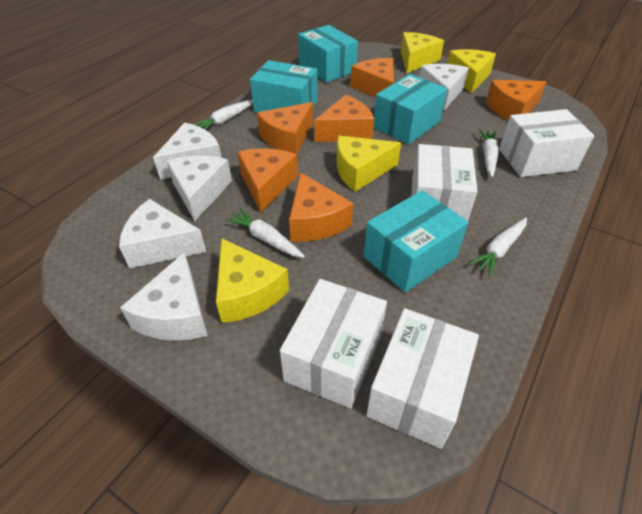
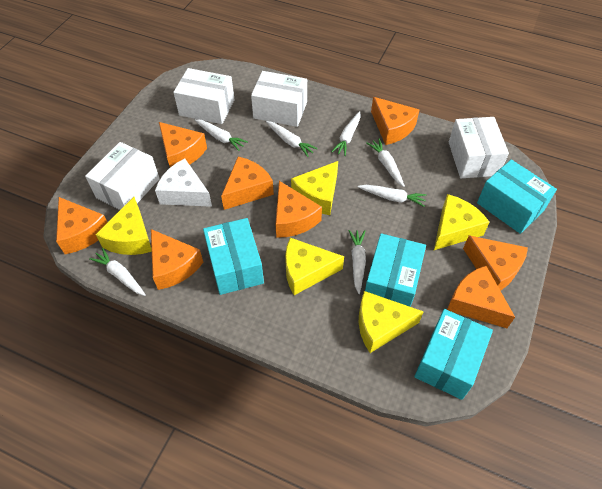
orange cheese: 6 -> 8
white carrot: 4 -> 7
white cheese: 5 -> 1
yellow cheese: 4 -> 5

